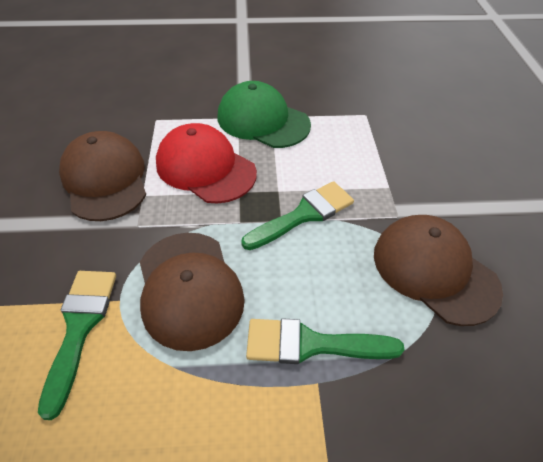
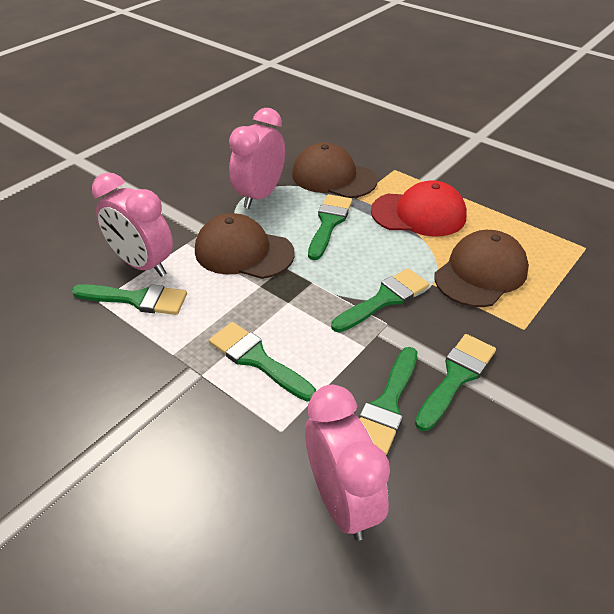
green brush: 3 -> 6
green cap: 1 -> 0
pink clock: 0 -> 3

